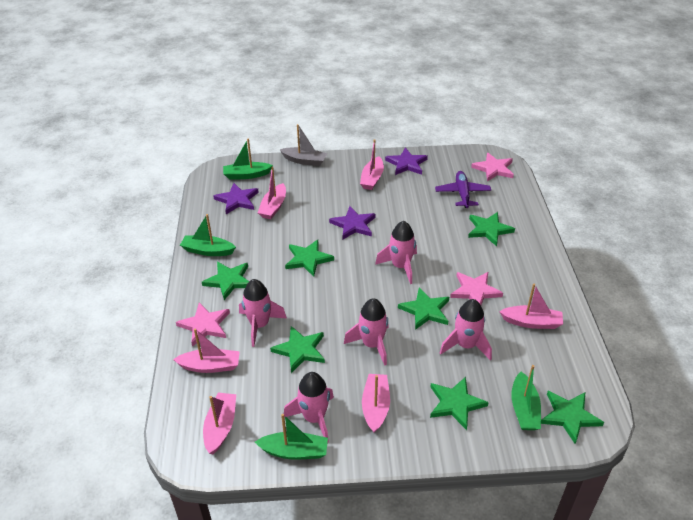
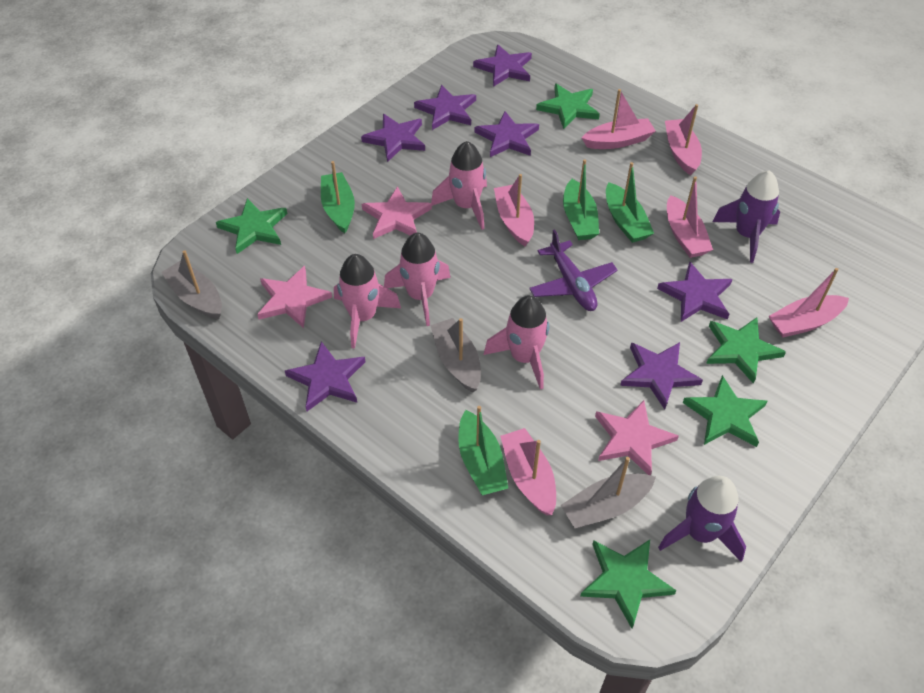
green star: 7 -> 5
grey boat: 1 -> 3
pink rocket: 5 -> 4
purple rocket: 0 -> 2
purple star: 3 -> 7

